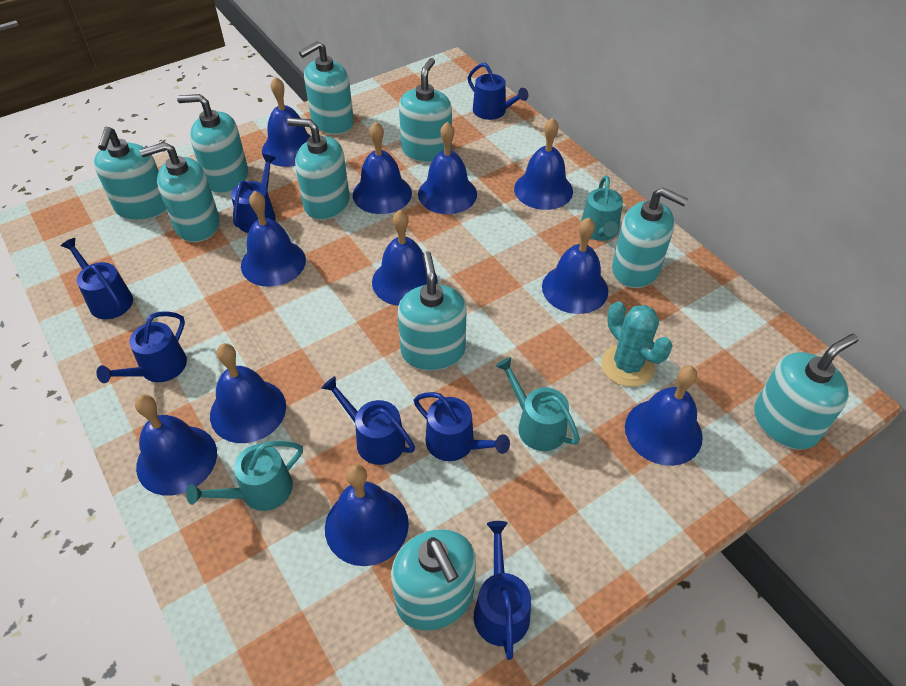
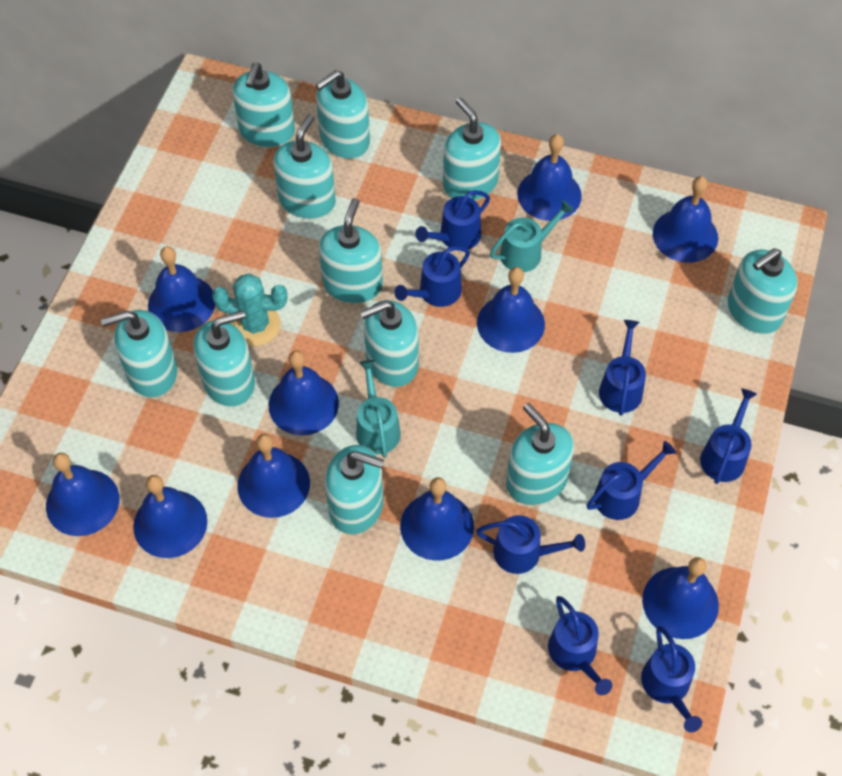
blue bell: 11 -> 10
blue watering can: 7 -> 8
turquoise soap dispenser: 10 -> 11
turquoise watering can: 3 -> 2

